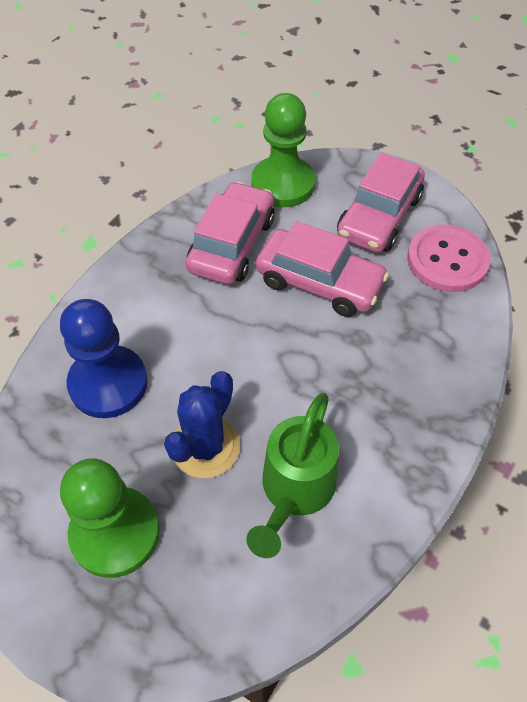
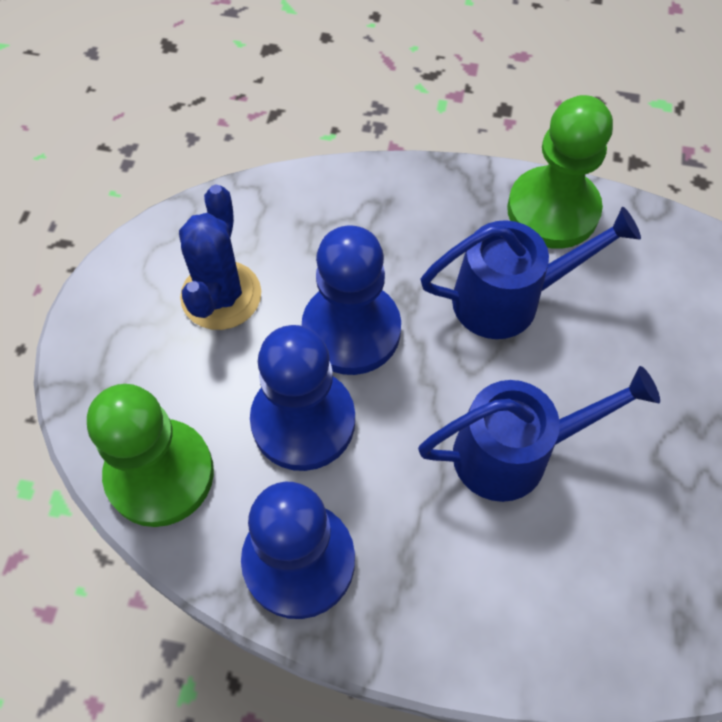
blue pawn: 1 -> 3
blue watering can: 0 -> 2
green watering can: 1 -> 0
pink button: 1 -> 0
pink car: 3 -> 0

